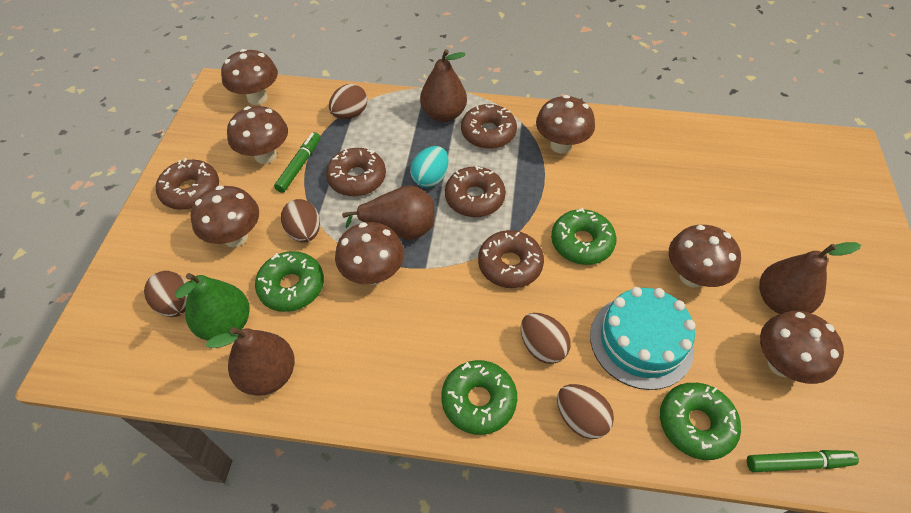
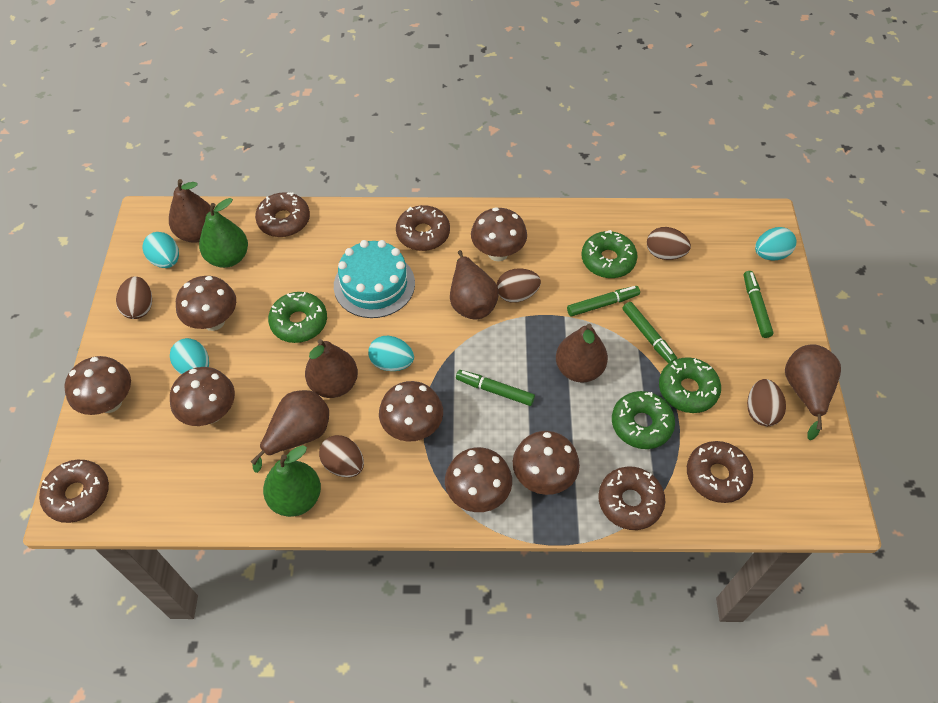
brown pear: 4 -> 6
green marker: 2 -> 4
green pear: 1 -> 2
turquoise egg: 1 -> 4

